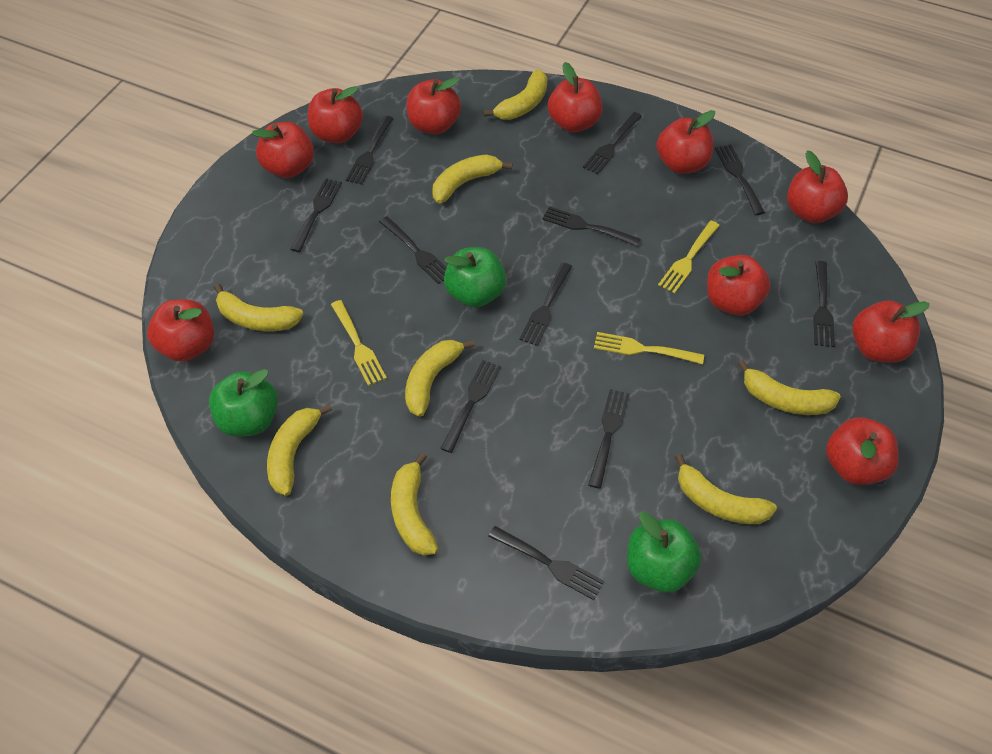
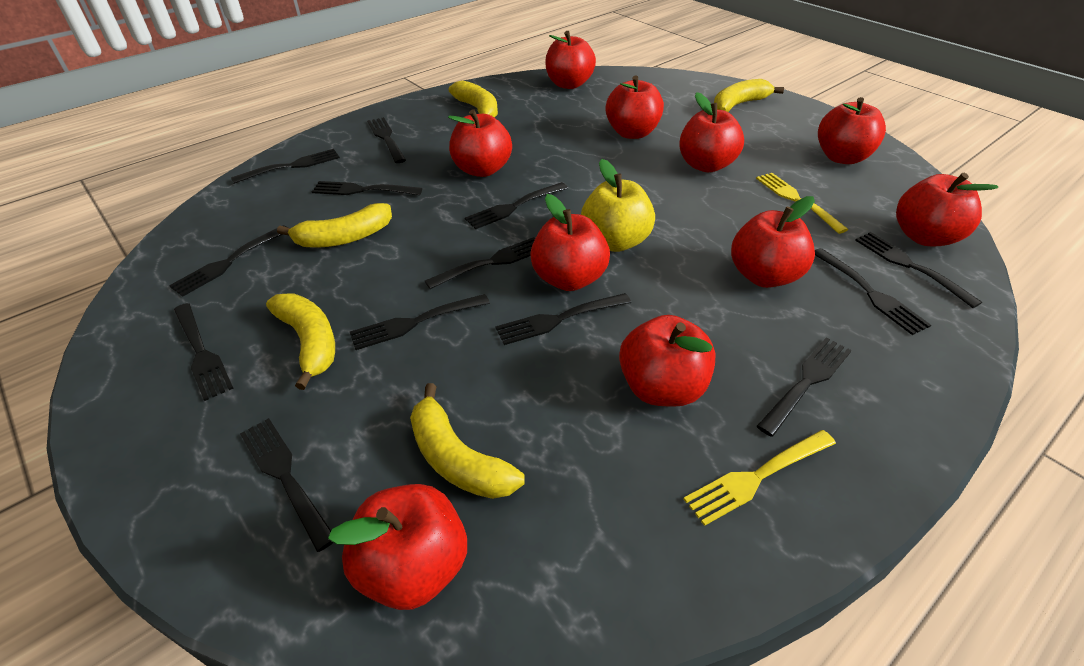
black fork: 11 -> 13
green apple: 3 -> 0
yellow apple: 0 -> 1
yellow banana: 8 -> 5
yellow fork: 3 -> 2

